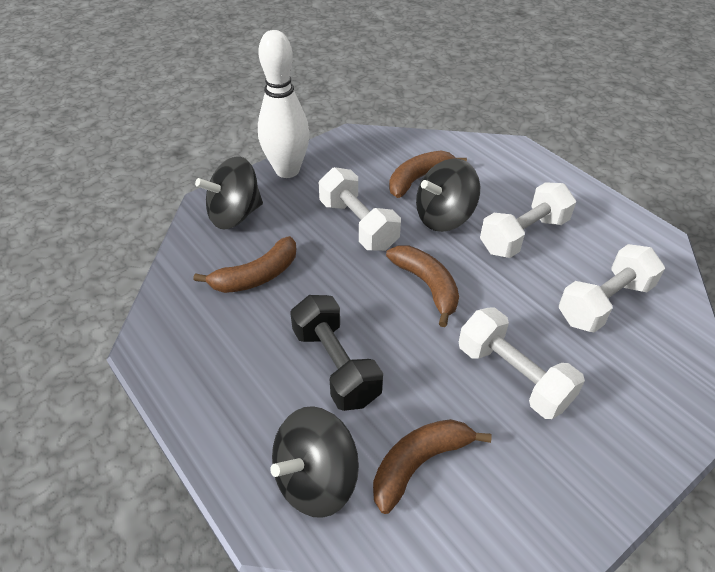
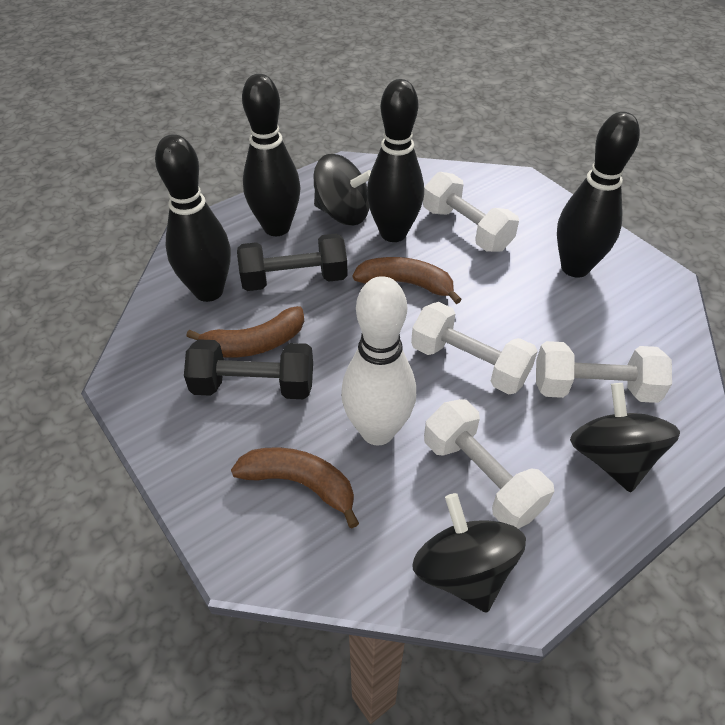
black bowling pin: 0 -> 4
black dumbbell: 1 -> 2
brown banana: 4 -> 3

